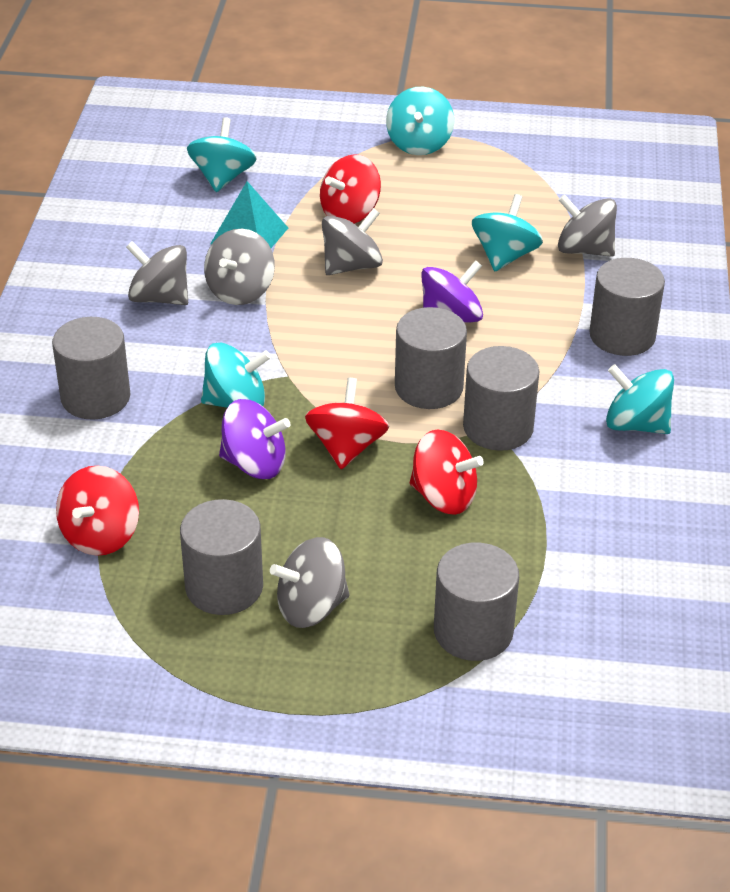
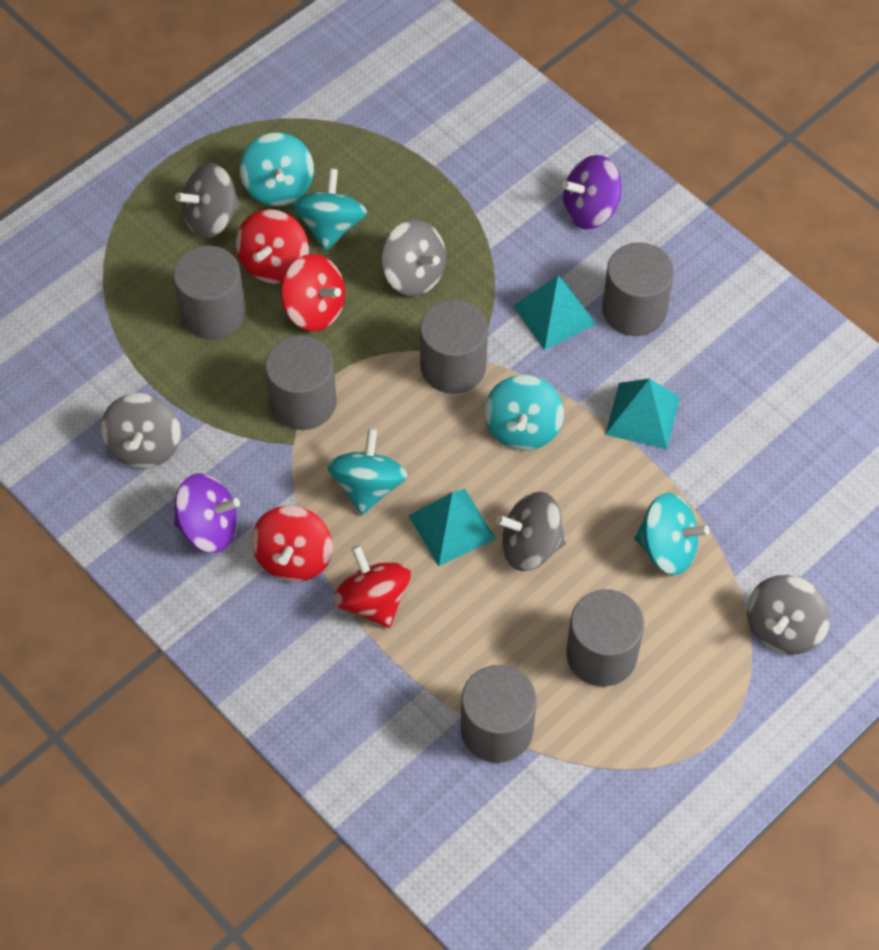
turquoise pyramid: 1 -> 3

